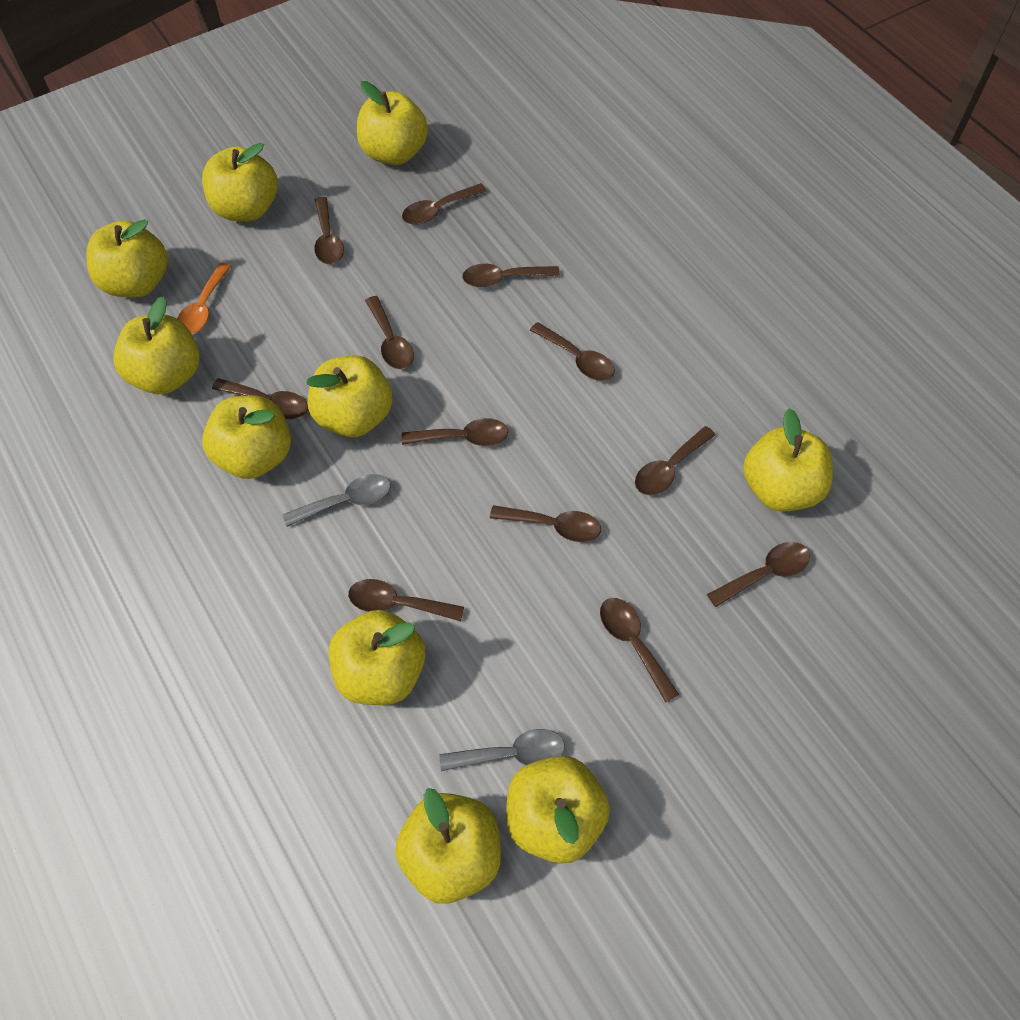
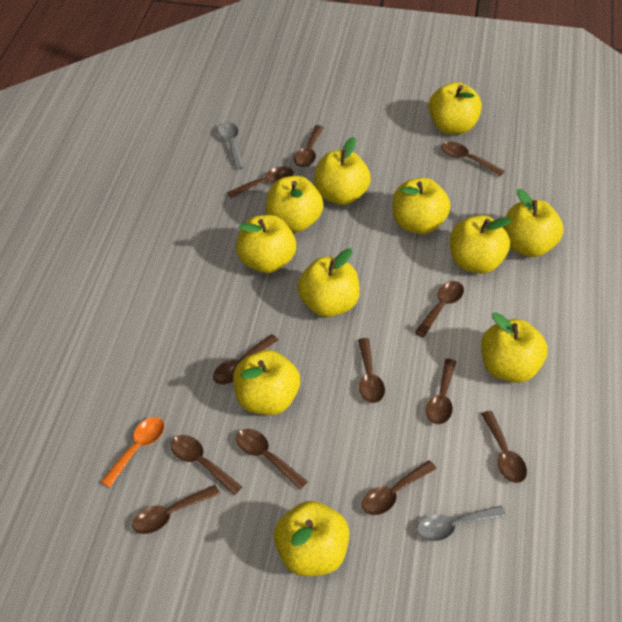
yellow apple: 10 -> 11

